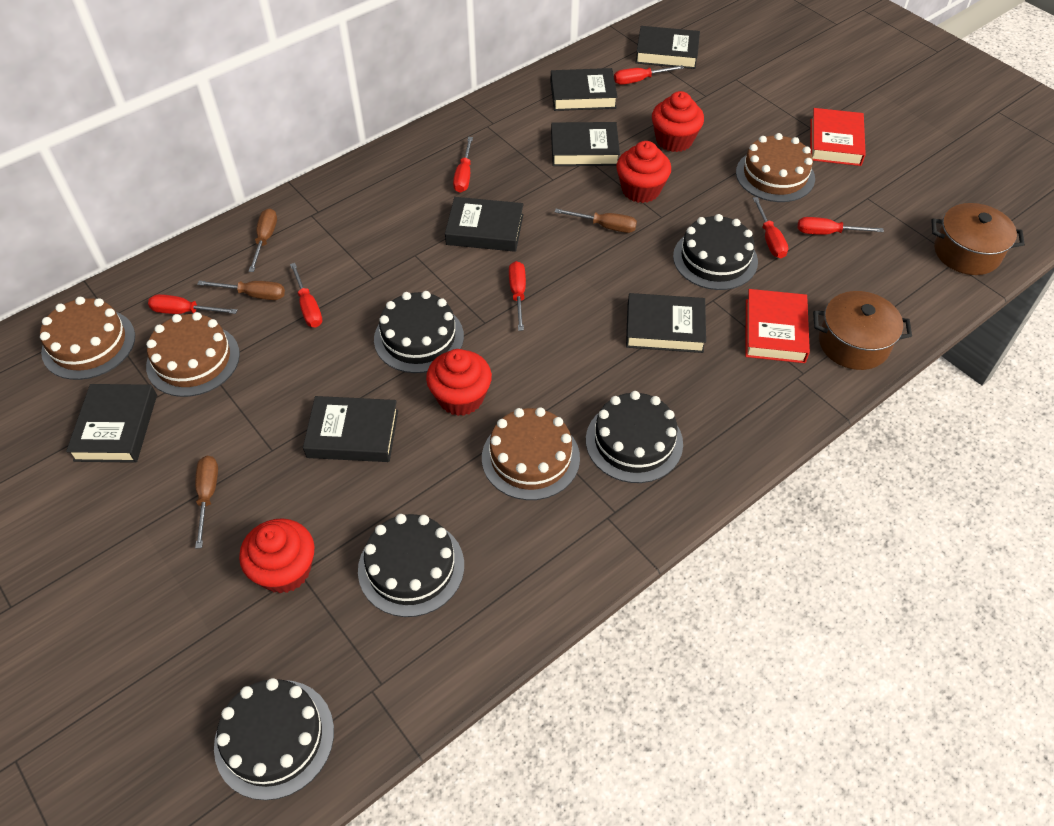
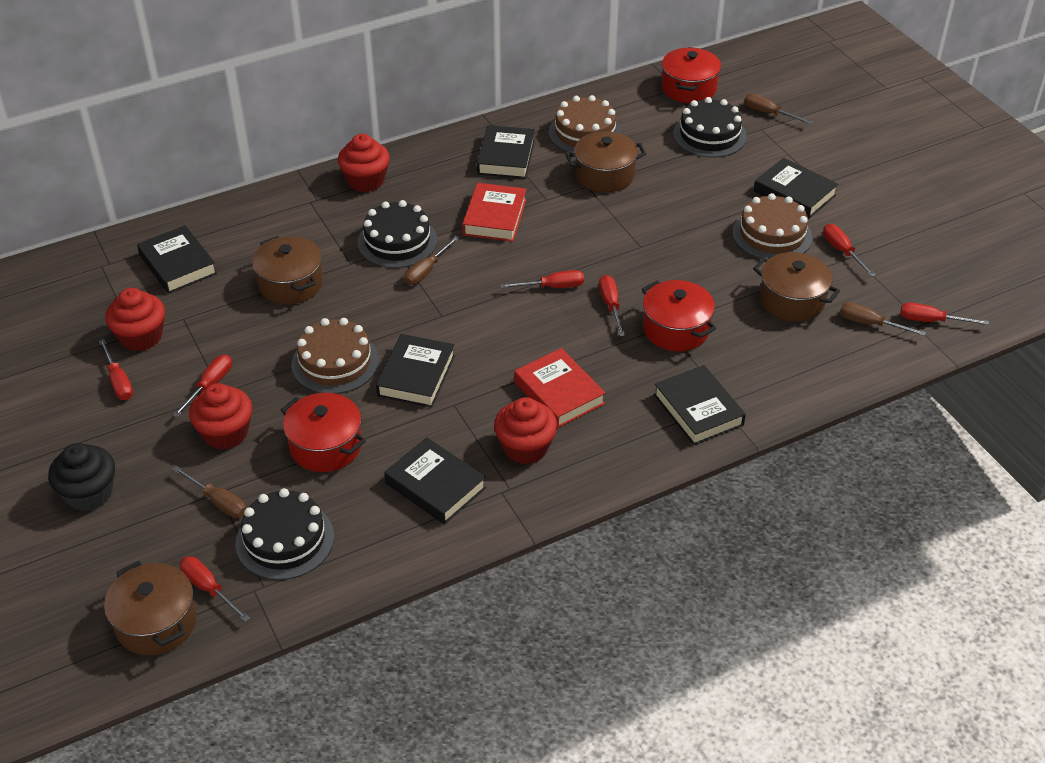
black book: 7 -> 6
black cake: 5 -> 3
black cupcake: 0 -> 1
brown cake: 4 -> 3
brown pot: 2 -> 4
red pot: 0 -> 3

